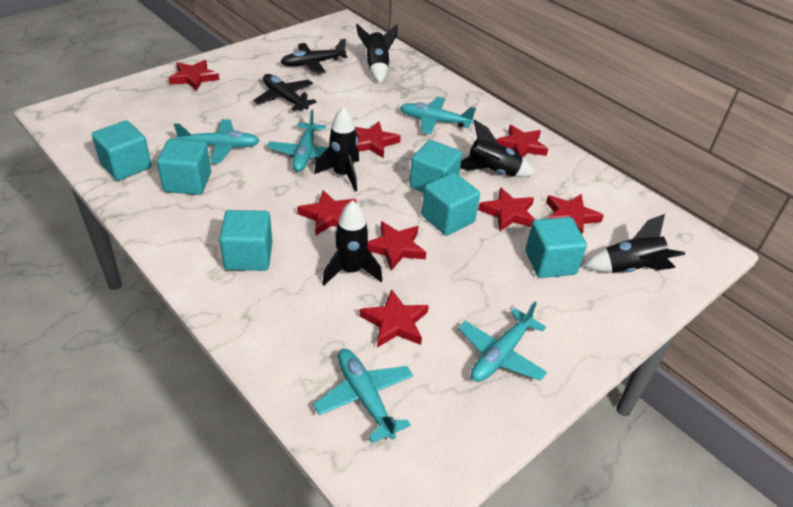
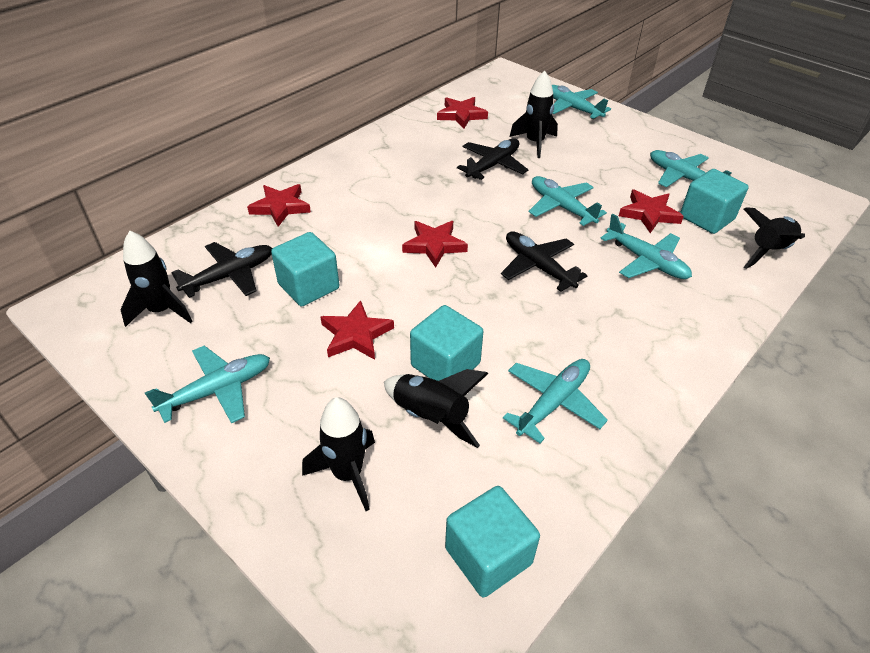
black plane: 2 -> 3
red star: 8 -> 5
turquoise cube: 6 -> 4
turquoise plane: 5 -> 6

